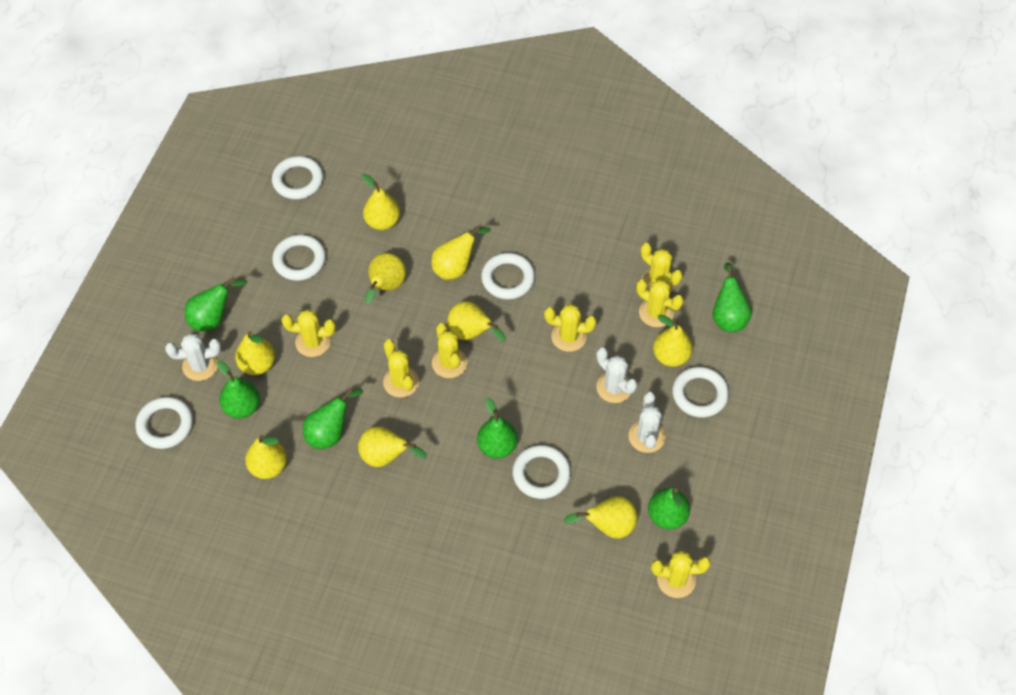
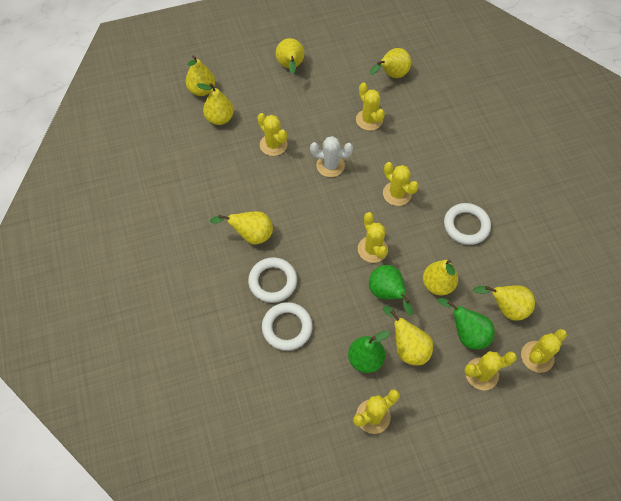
green pear: 6 -> 3
white cactus: 3 -> 1
white ring: 6 -> 3
yellow pear: 9 -> 8

